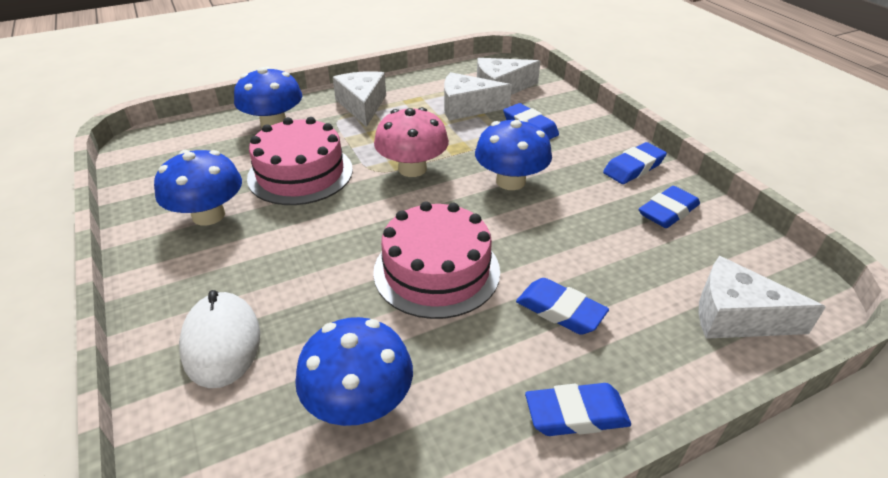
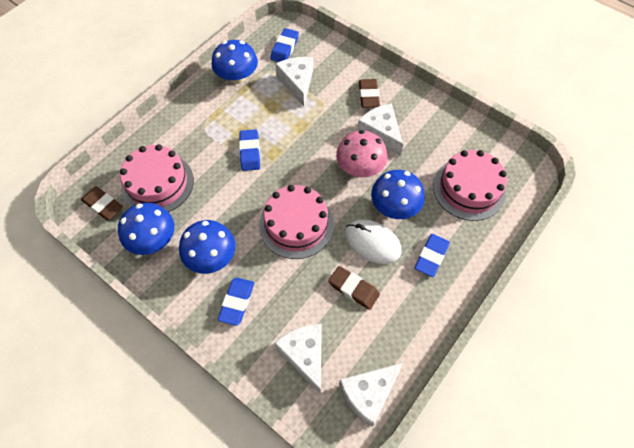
blue eraser: 5 -> 4
brown eraser: 0 -> 3
pink cake: 2 -> 3

